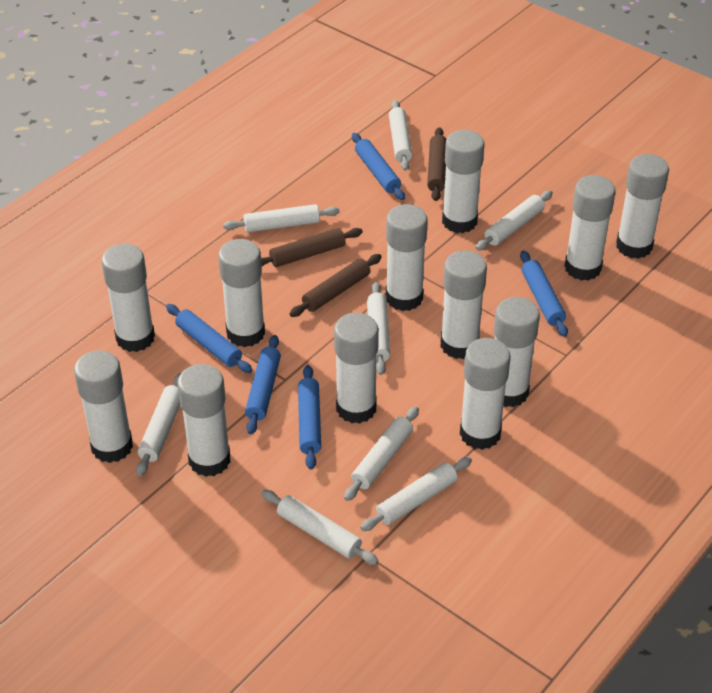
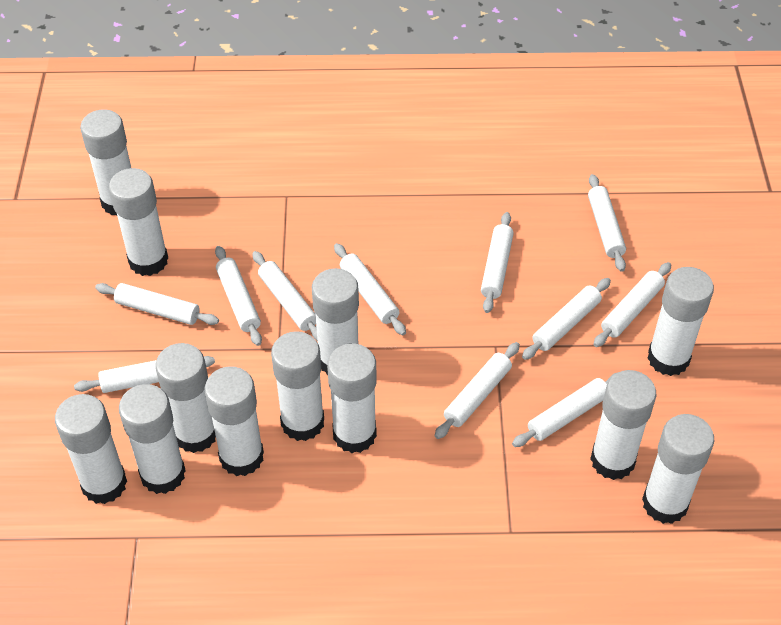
blue rolling pin: 5 -> 0
brown rolling pin: 3 -> 0
white rolling pin: 8 -> 11

